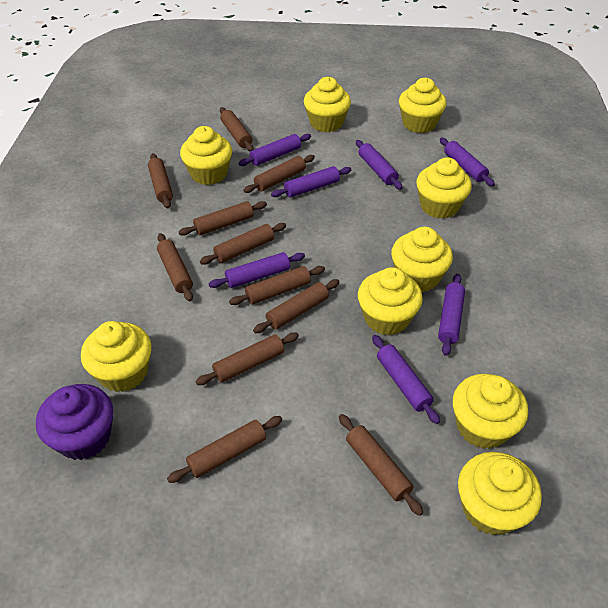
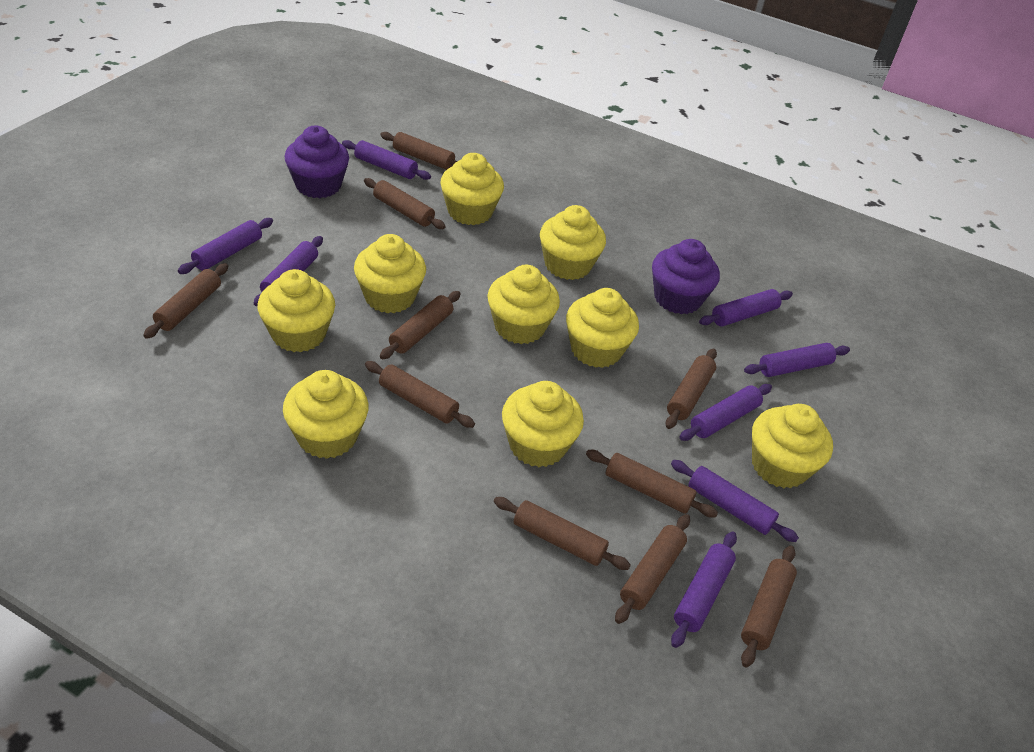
brown rolling pin: 11 -> 10
purple cupcake: 1 -> 2
purple rolling pin: 7 -> 8

